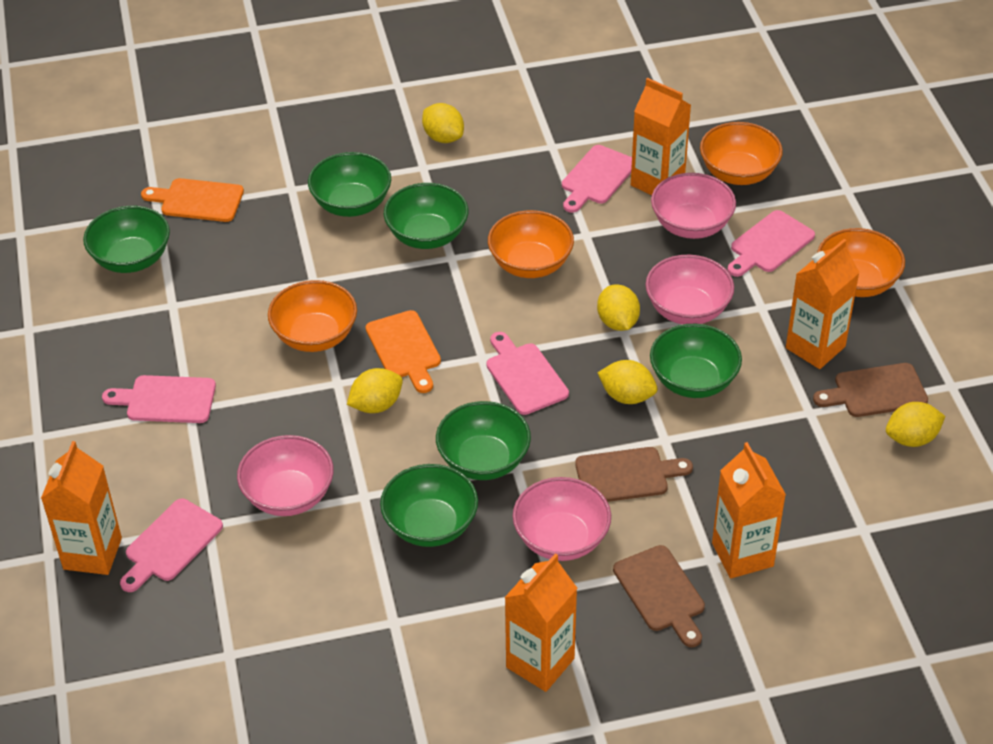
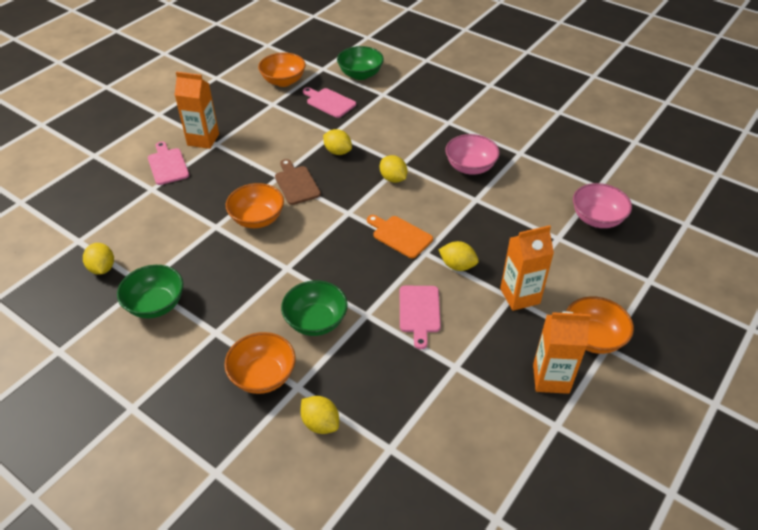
brown cutting board: 3 -> 1
green bowl: 6 -> 3
orange carton: 5 -> 3
orange cutting board: 2 -> 1
pink bowl: 4 -> 2
pink cutting board: 5 -> 3

